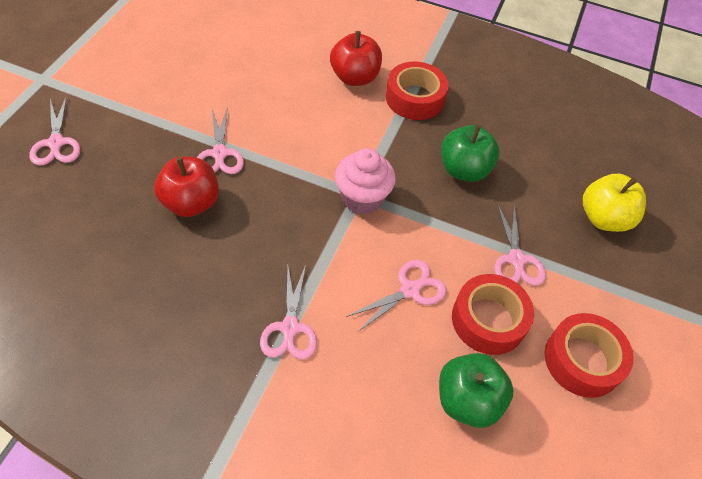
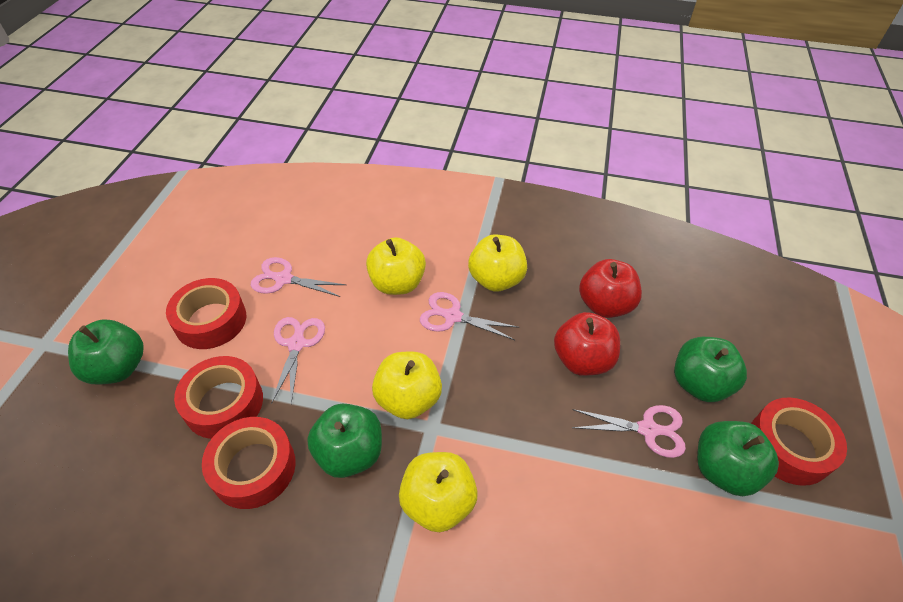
green apple: 2 -> 4
pink cupcake: 1 -> 0
pink scissors: 5 -> 4
red tape: 3 -> 4
yellow apple: 1 -> 4

